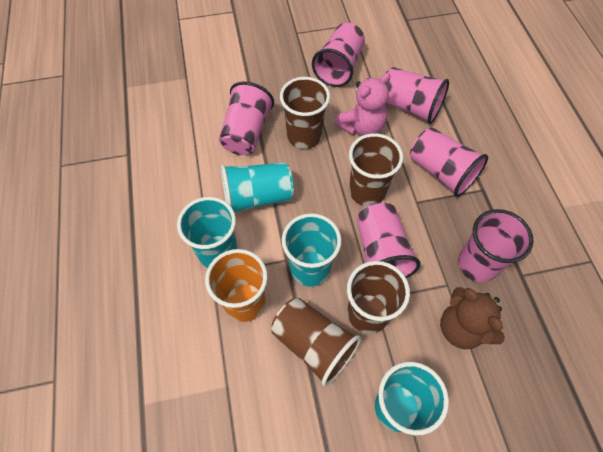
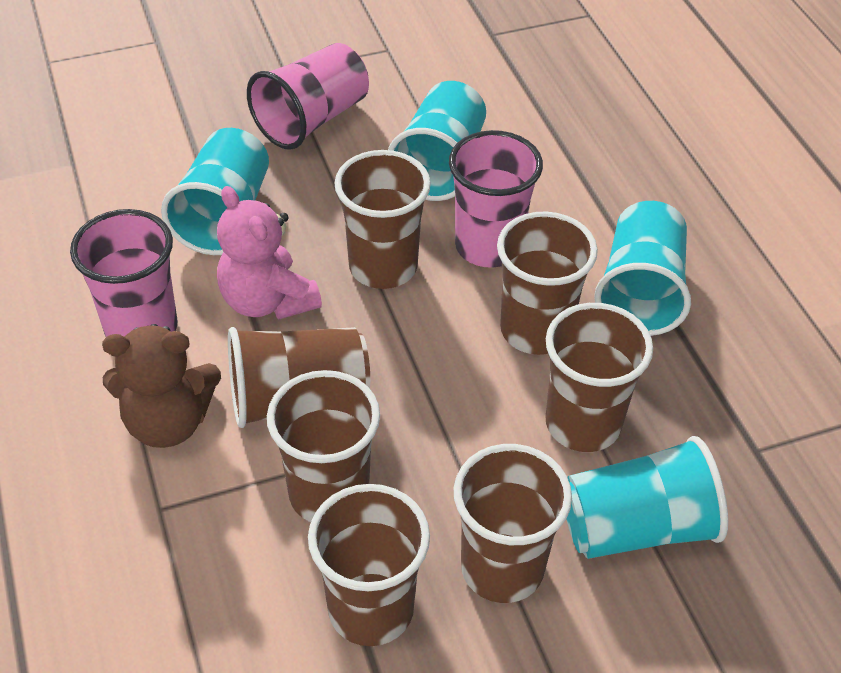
brown cup: 4 -> 7
orange cup: 1 -> 0
pink cup: 6 -> 3

